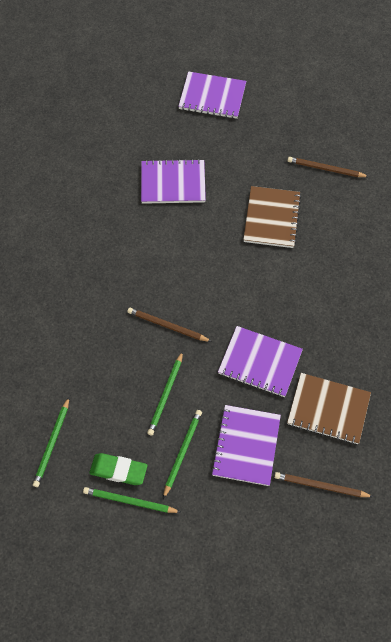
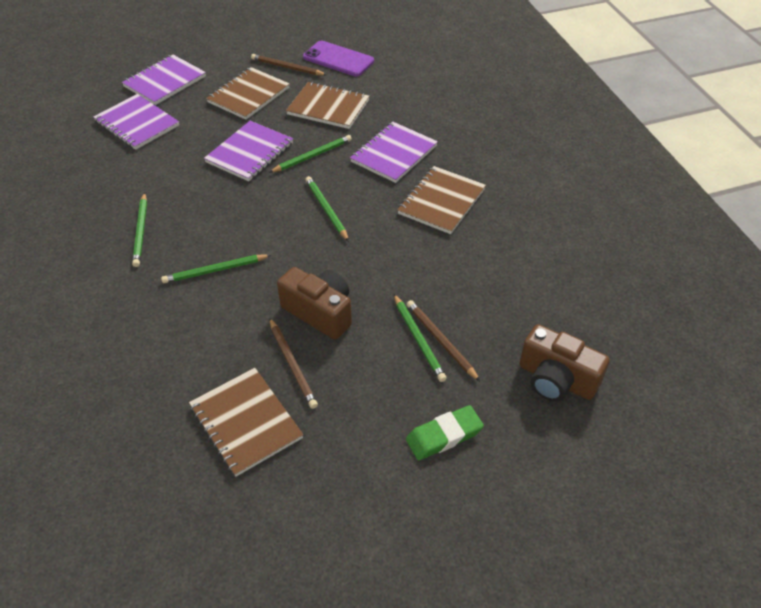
brown camera: 0 -> 2
brown notebook: 2 -> 4
green pencil: 4 -> 5
purple phone: 0 -> 1

